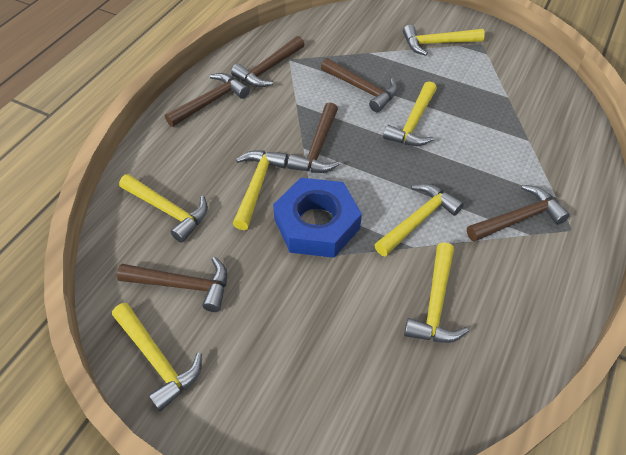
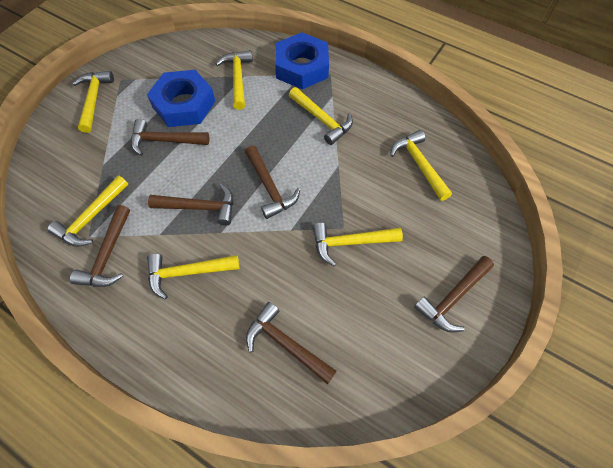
blue nut: 1 -> 2

